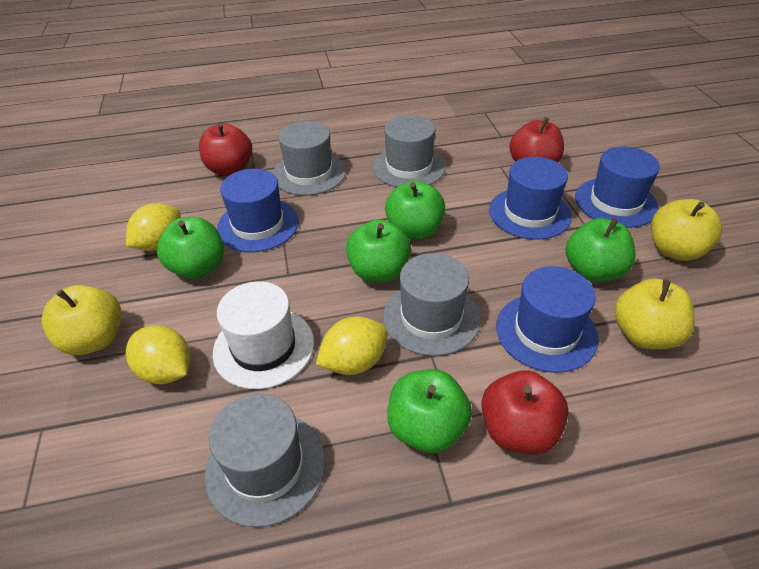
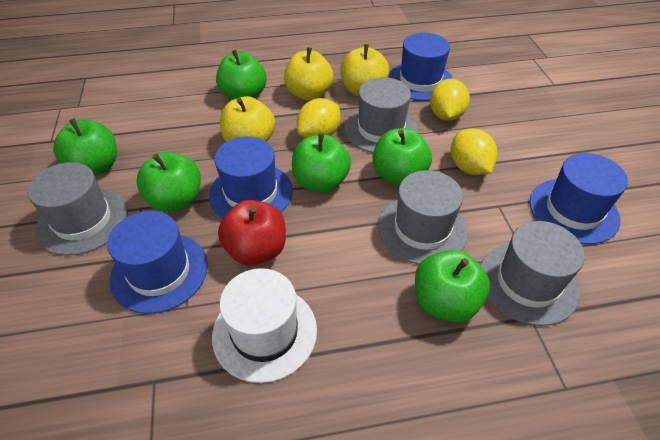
green apple: 5 -> 6
red apple: 3 -> 1

